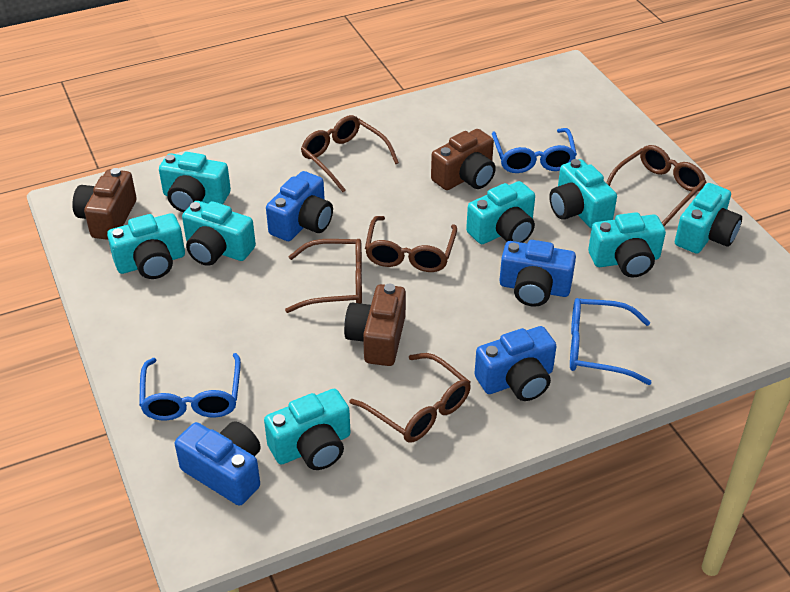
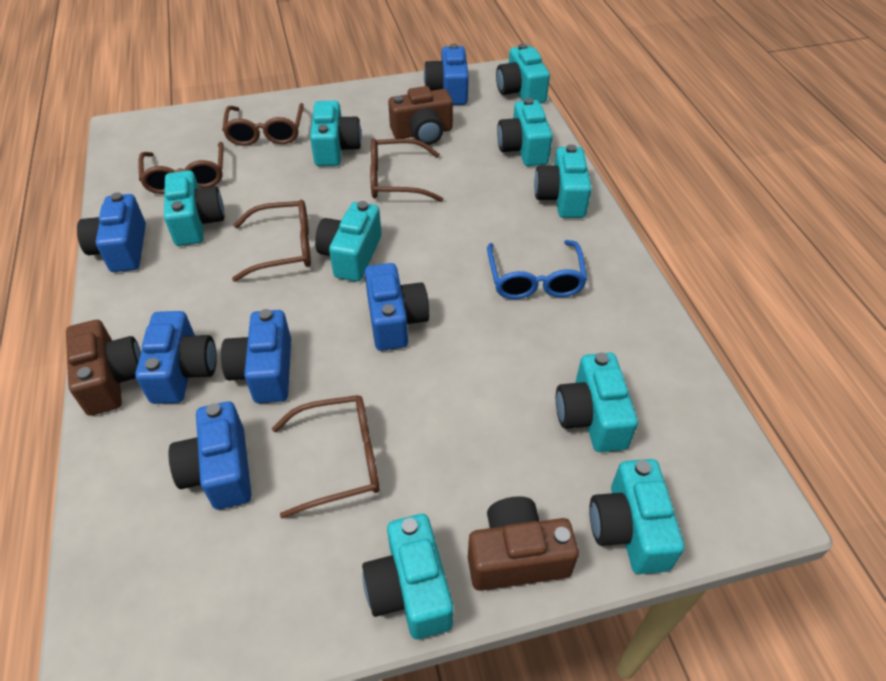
blue camera: 4 -> 6
blue glasses: 3 -> 1
turquoise camera: 8 -> 9

